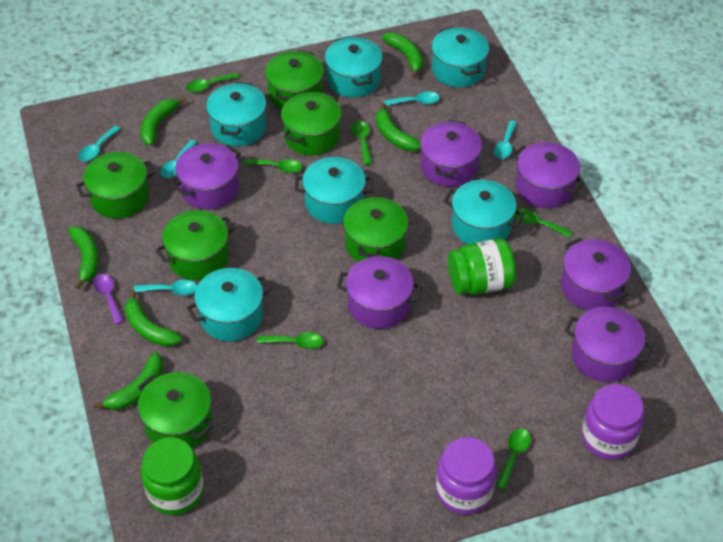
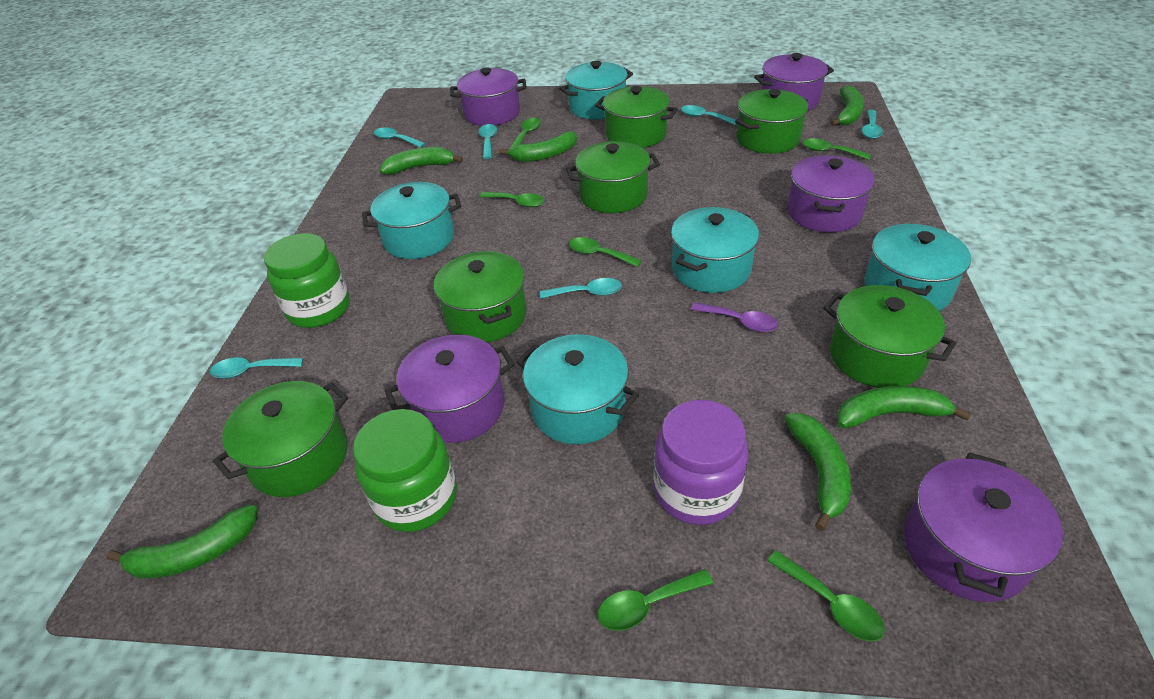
purple jar: 2 -> 1
purple pot: 6 -> 5
turquoise pot: 6 -> 5
turquoise spoon: 5 -> 6

